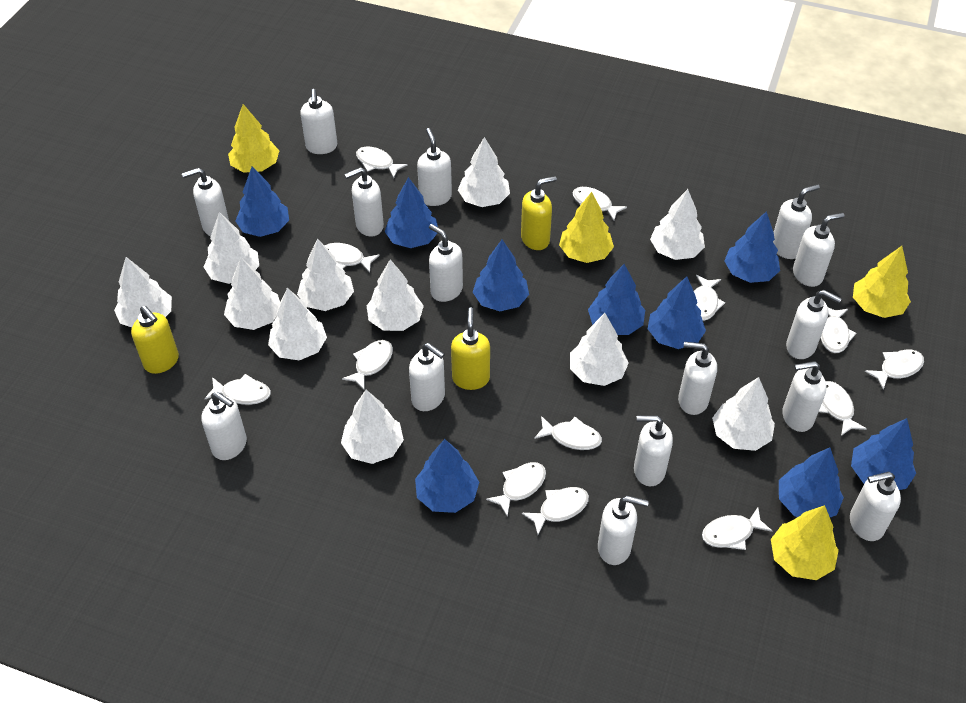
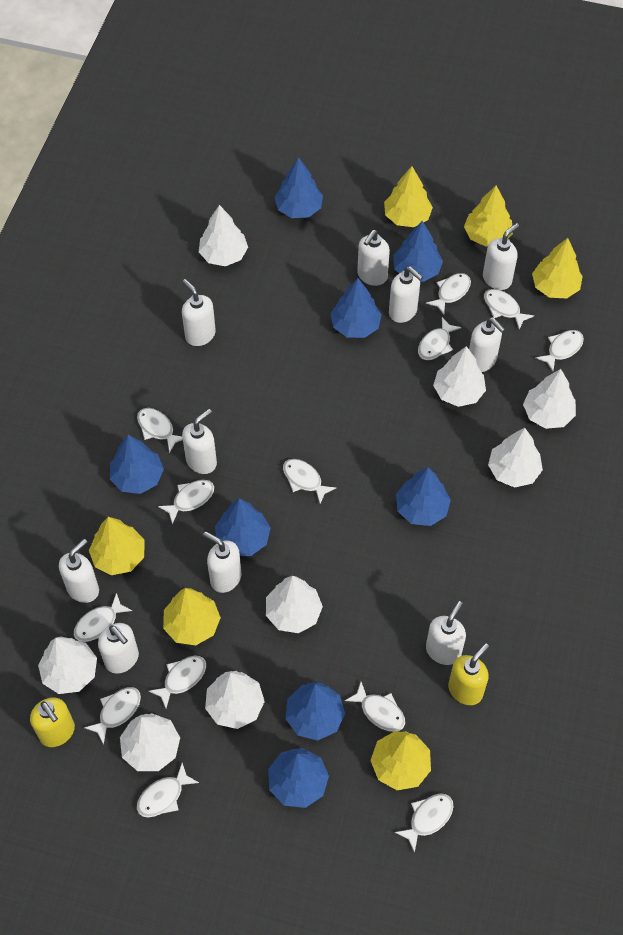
blue tree: 9 -> 8
white soap dispenser: 15 -> 10
white tree: 11 -> 8
yellow soap dispenser: 3 -> 2
yellow tree: 4 -> 6

